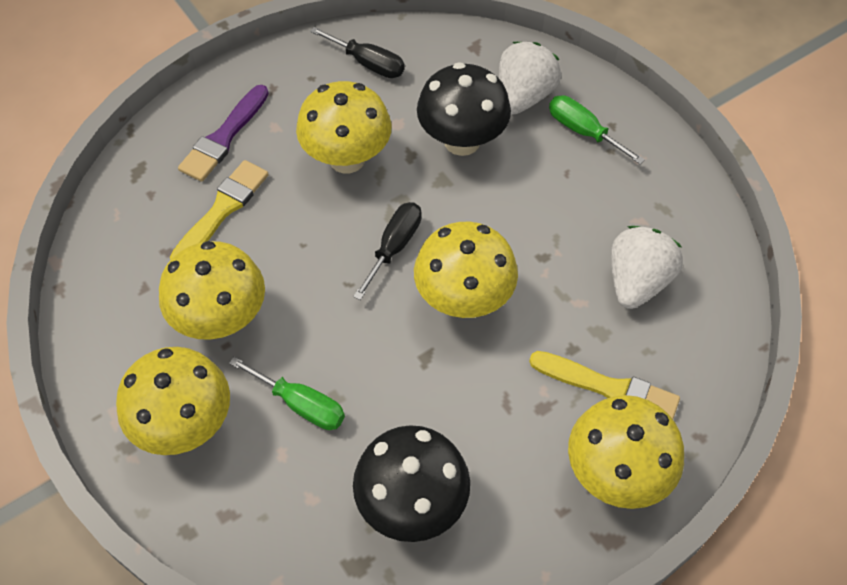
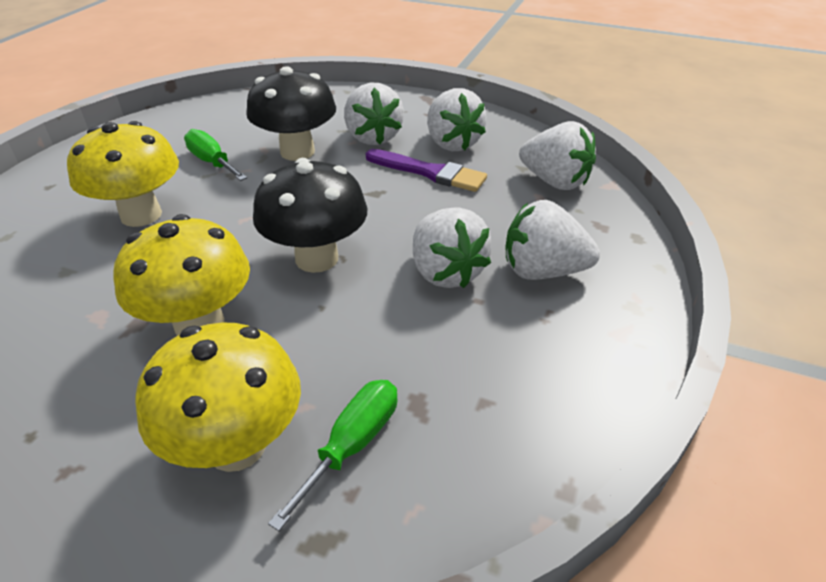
black screwdriver: 2 -> 0
white strawberry: 2 -> 5
yellow brush: 2 -> 0
yellow mushroom: 5 -> 3

